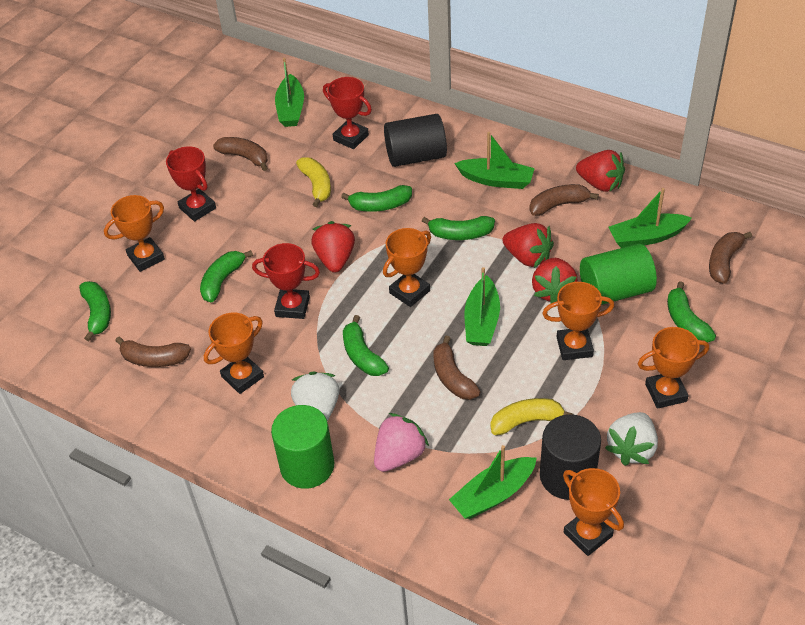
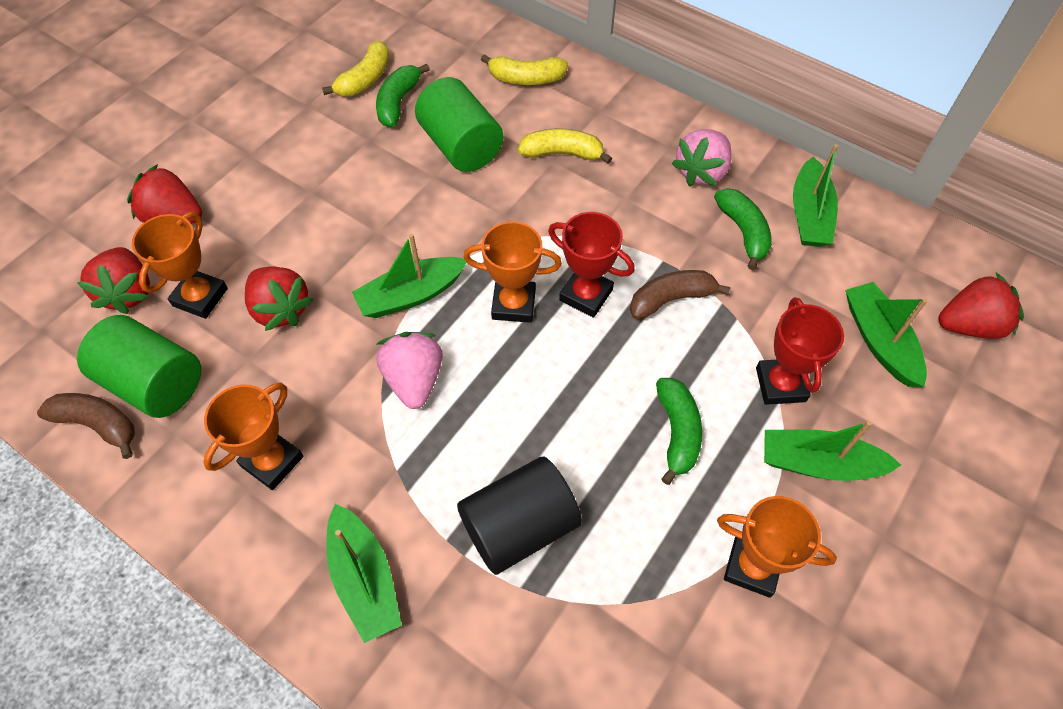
black cylinder: 2 -> 1
brown banana: 5 -> 2
green banana: 6 -> 3
orange trophy: 6 -> 4
pink strawberry: 1 -> 2
red trophy: 3 -> 2
white strawberry: 2 -> 0
yellow banana: 2 -> 3

